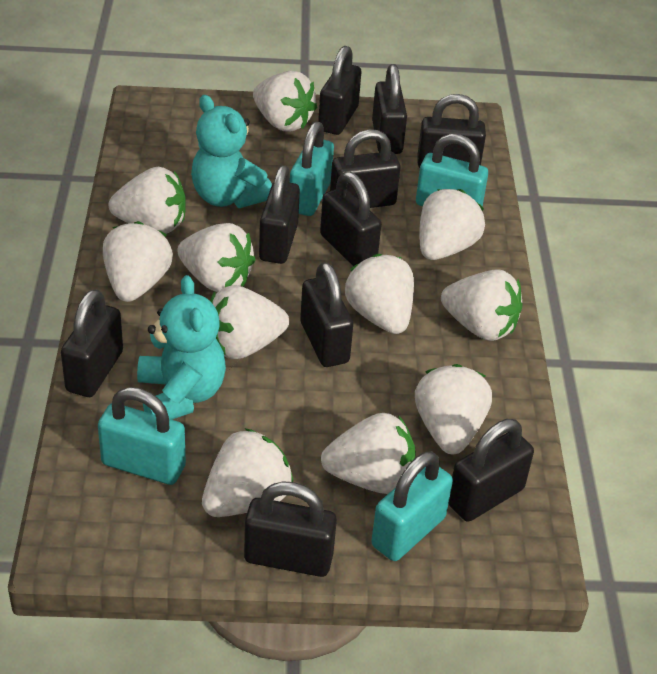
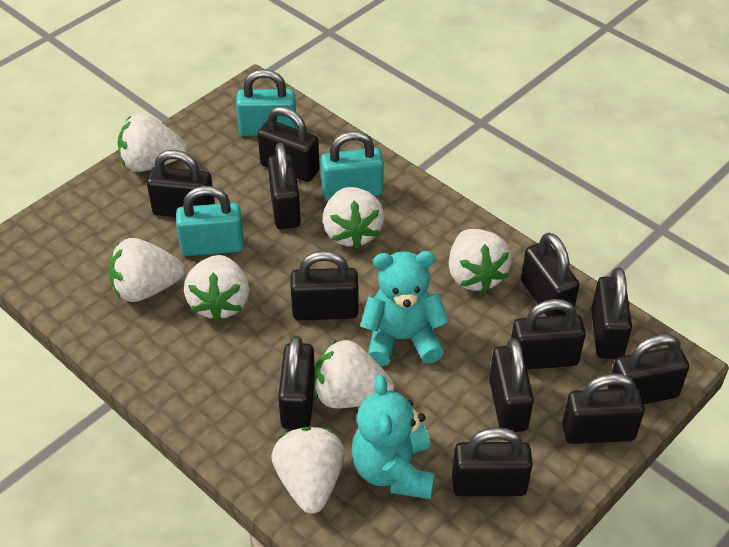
black padlock: 10 -> 12
turquoise padlock: 4 -> 3
white strawberry: 11 -> 7

